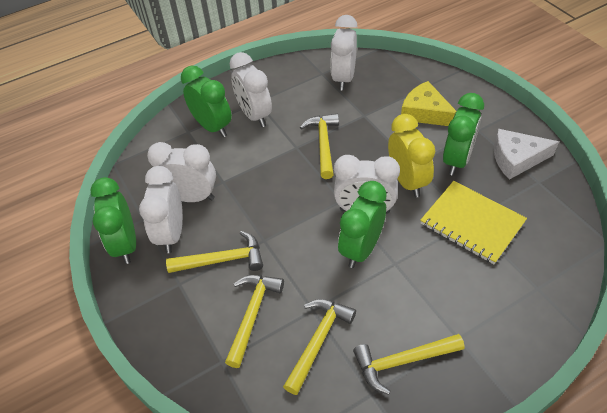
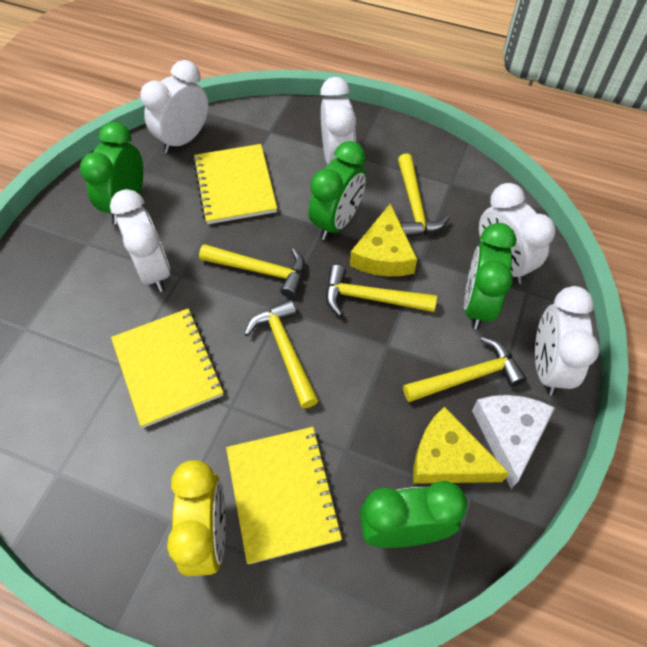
yellow cheese: 1 -> 2
yellow notebook: 1 -> 3

